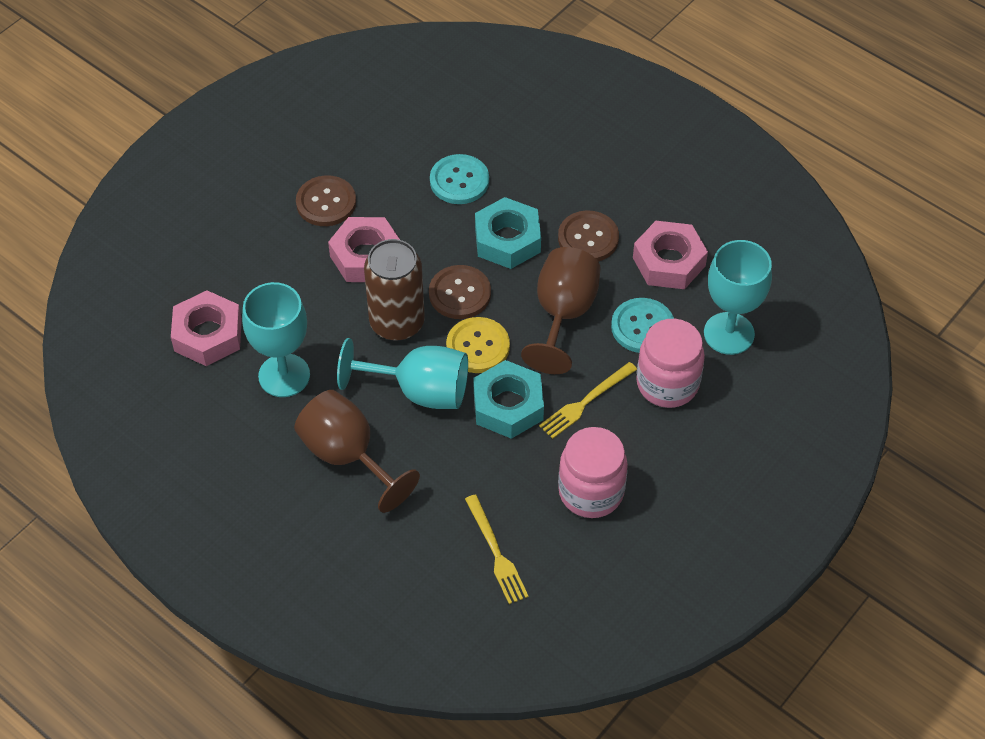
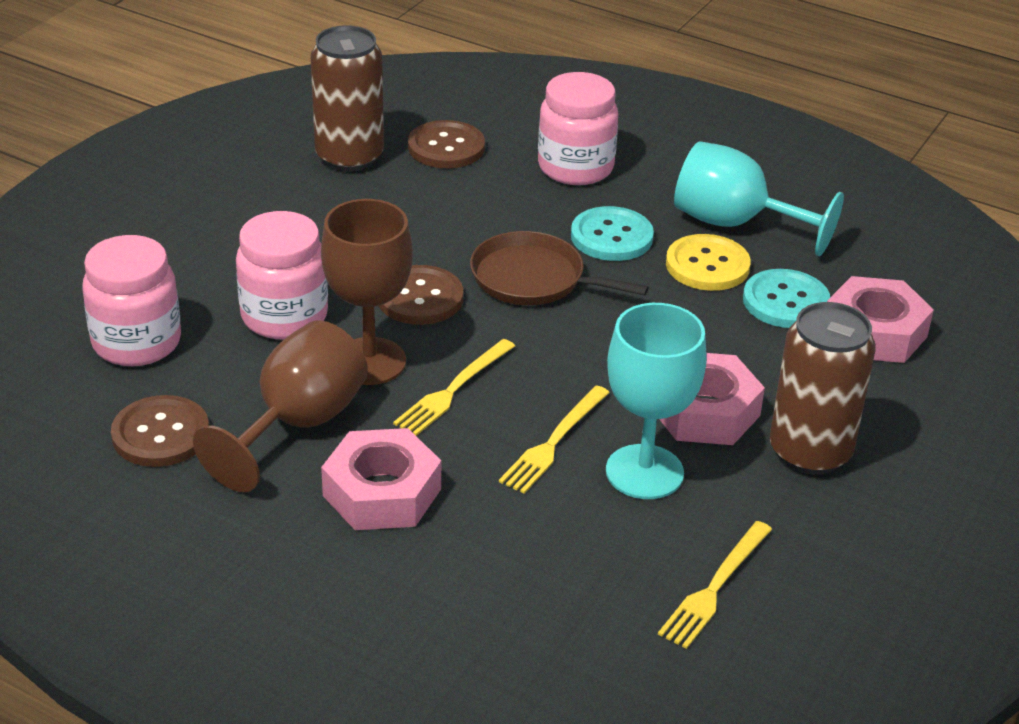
brown can: 1 -> 2
brown pan: 0 -> 1
pink jar: 2 -> 3
turquoise goblet: 3 -> 2
turquoise nut: 2 -> 0
yellow fork: 2 -> 3

